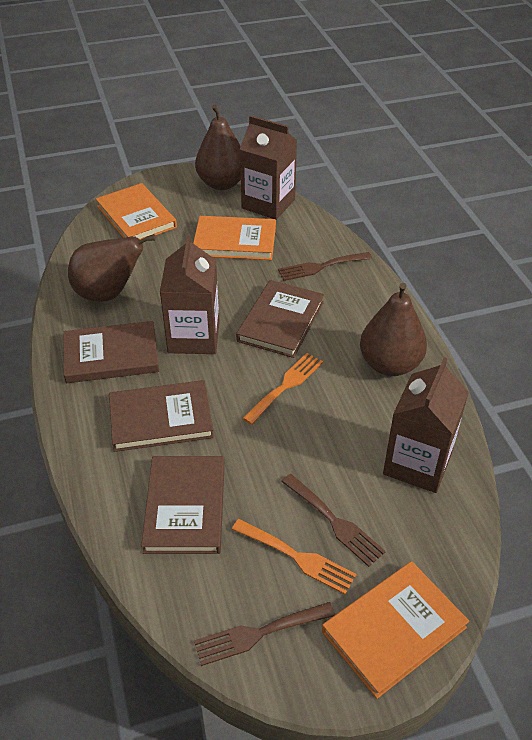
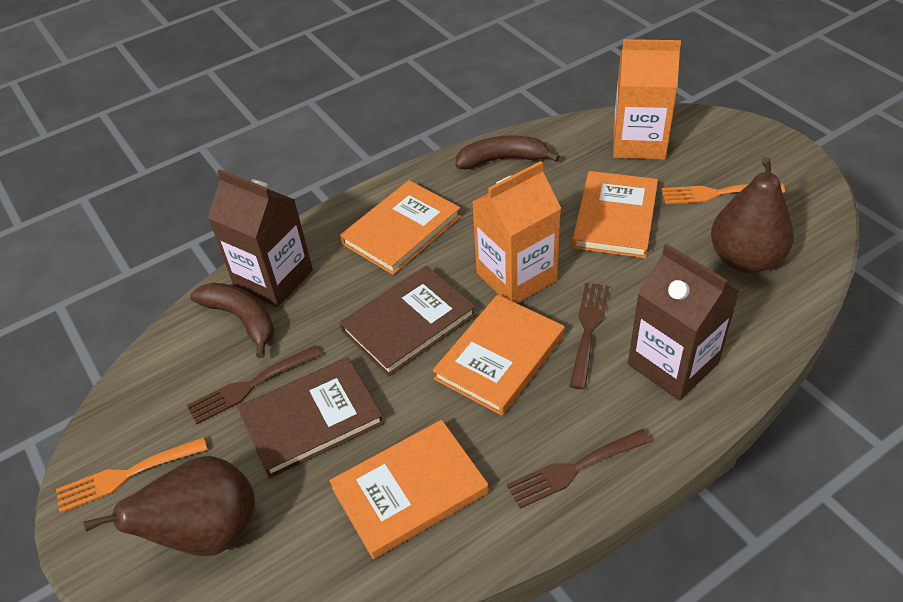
brown banana: 0 -> 2
brown book: 4 -> 2
brown carton: 3 -> 2
brown pear: 3 -> 2
orange book: 3 -> 4
orange carton: 0 -> 2

